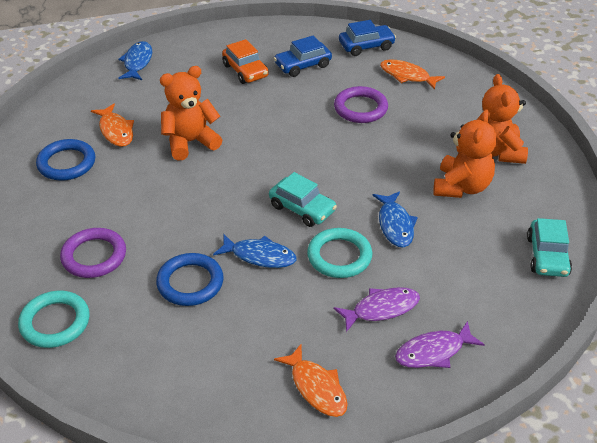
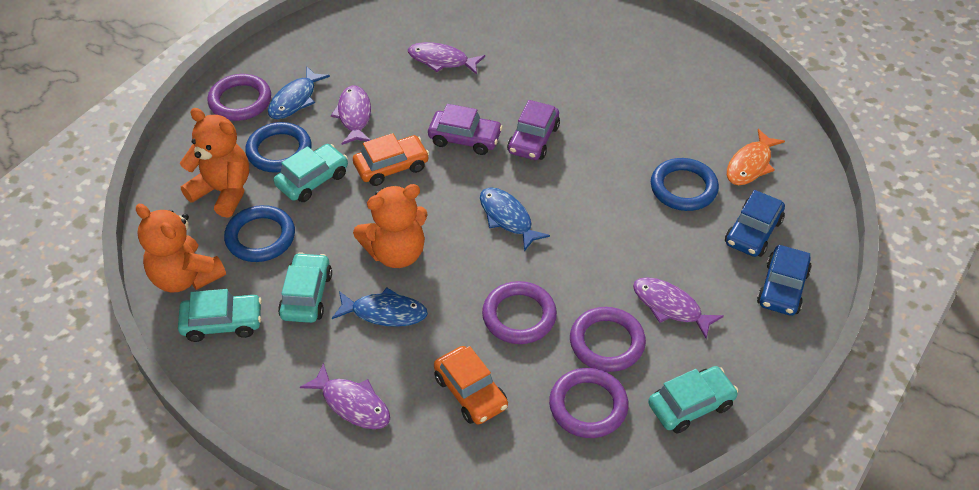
blue ring: 2 -> 3
orange car: 1 -> 2
orange fish: 3 -> 1
purple car: 0 -> 2
purple fish: 2 -> 4
purple ring: 2 -> 4
turquoise car: 2 -> 4
turquoise ring: 2 -> 0

